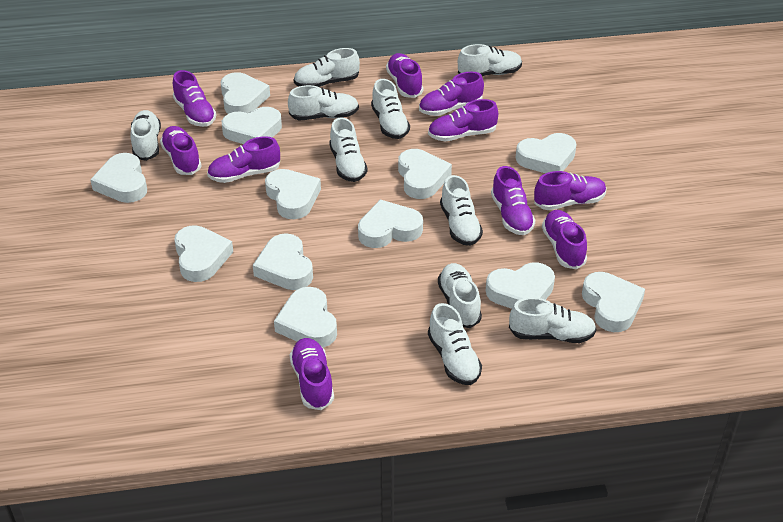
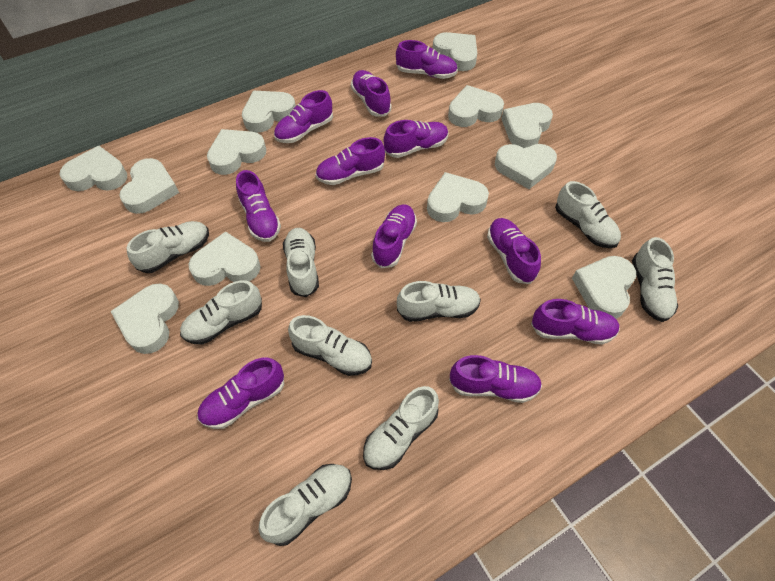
purple shoe: 10 -> 11
white shoe: 10 -> 9

